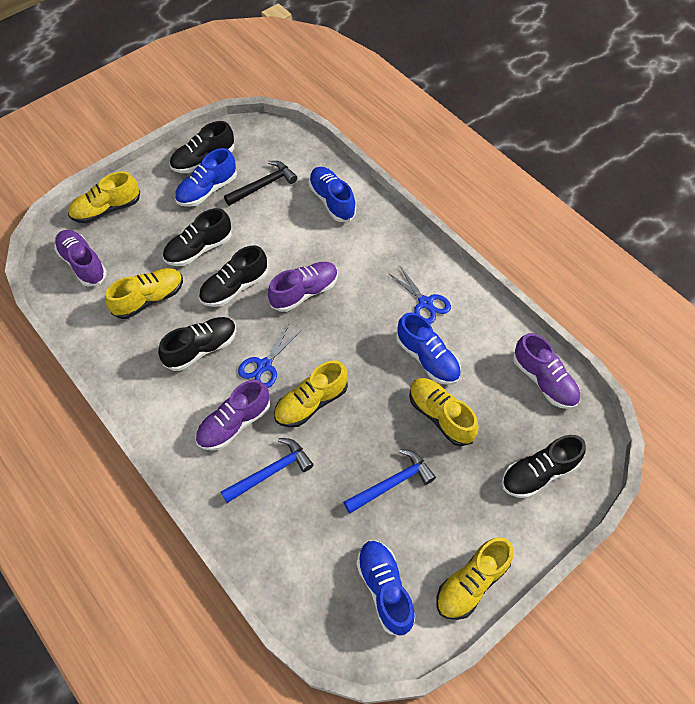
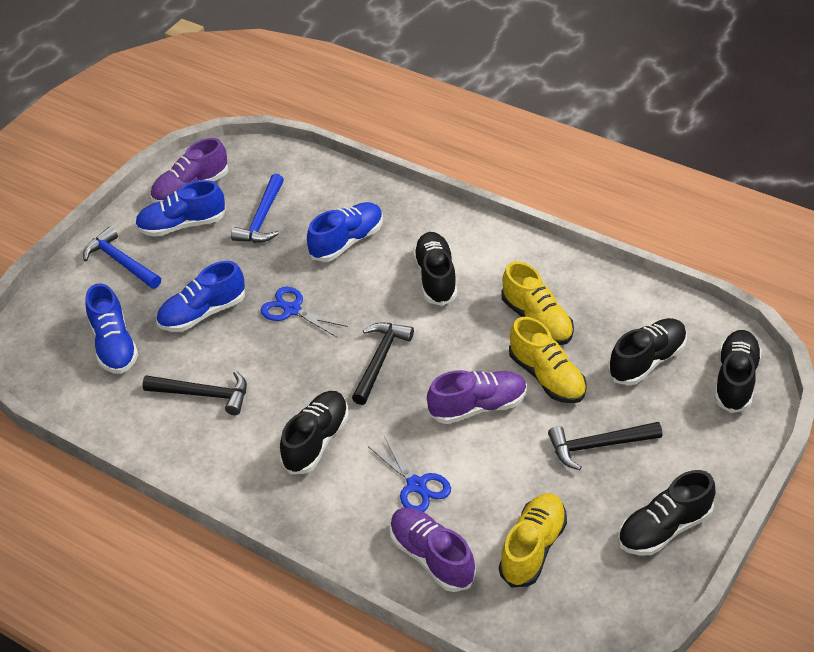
black hammer: 1 -> 3
purple shoe: 4 -> 3
yellow shoe: 5 -> 3

